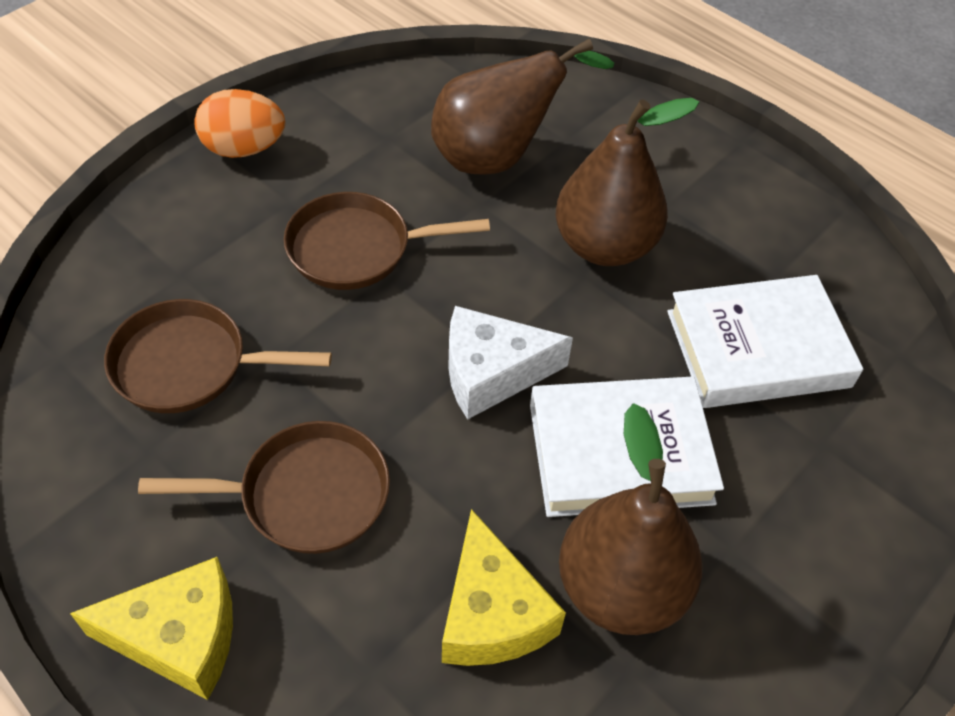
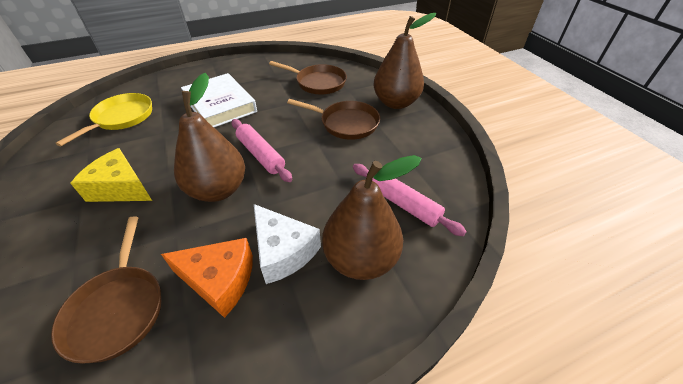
orange cheese: 0 -> 1
orange egg: 1 -> 0
pink rolling pin: 0 -> 2
white book: 2 -> 1
yellow cheese: 2 -> 1
yellow pan: 0 -> 1

